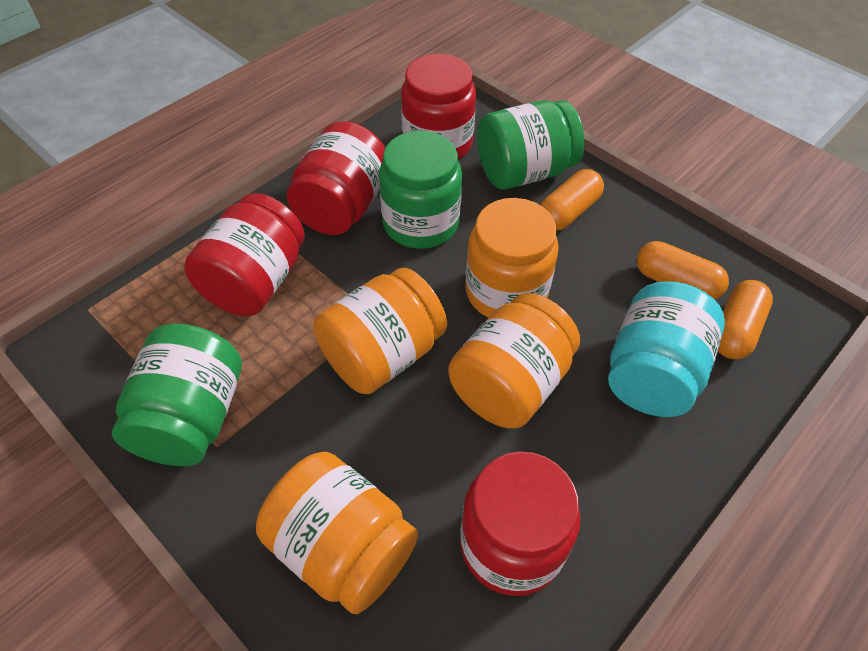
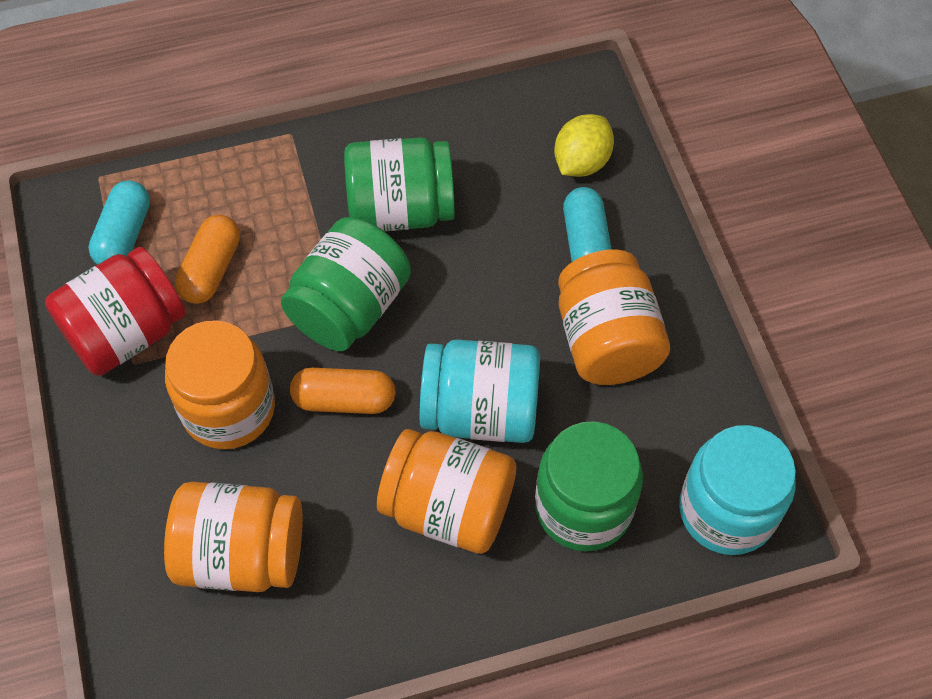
orange capsule: 3 -> 2
red jar: 4 -> 1
turquoise capsule: 0 -> 2
turquoise jar: 1 -> 2
yellow lemon: 0 -> 1

